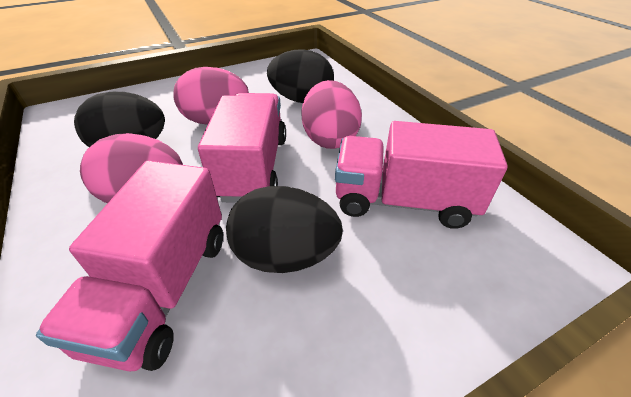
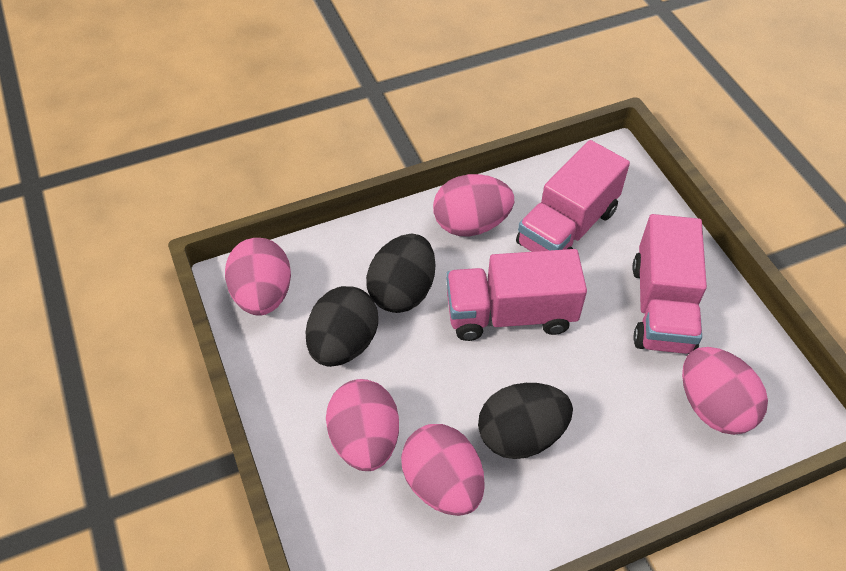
pink egg: 3 -> 5

